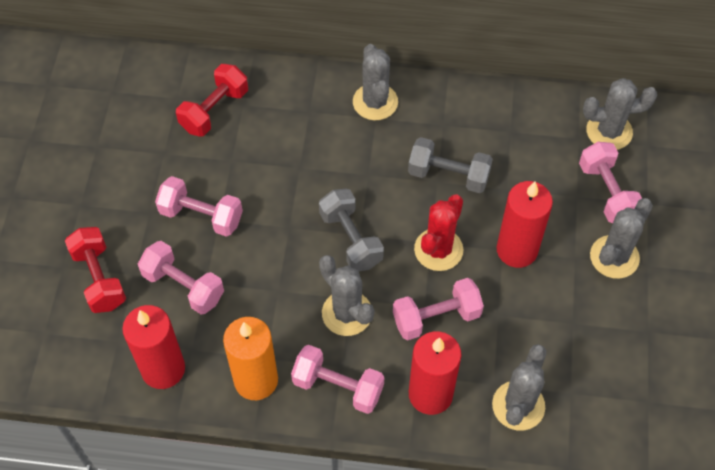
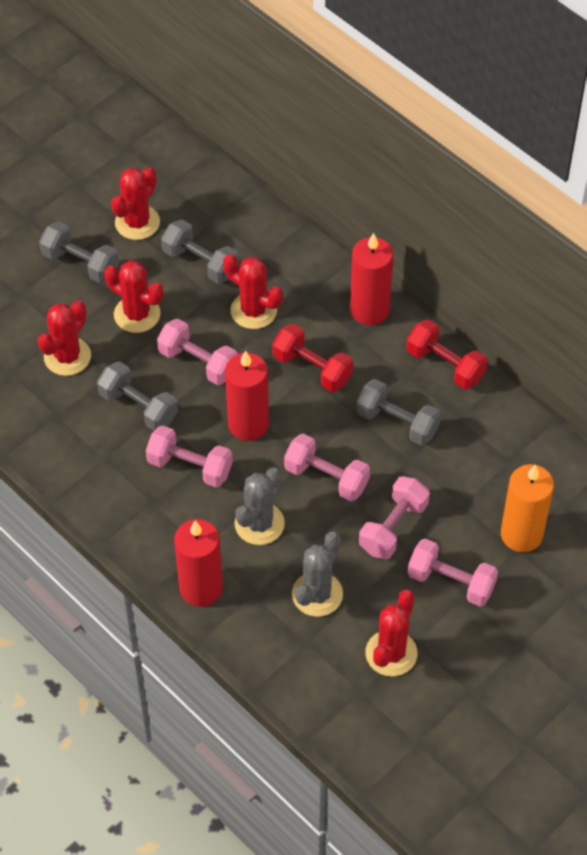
grey cactus: 5 -> 2
grey dumbbell: 2 -> 4
red cactus: 1 -> 5

